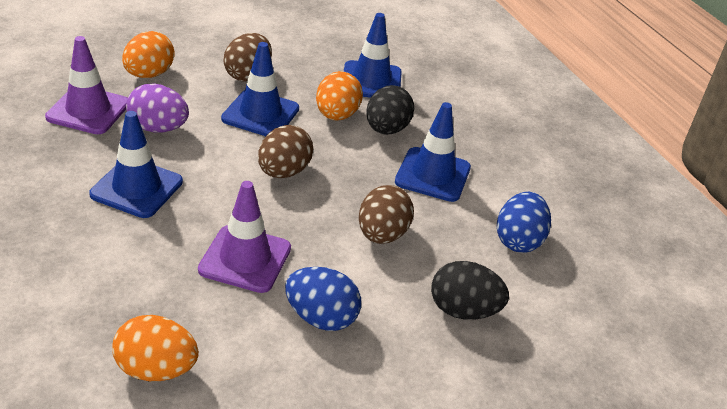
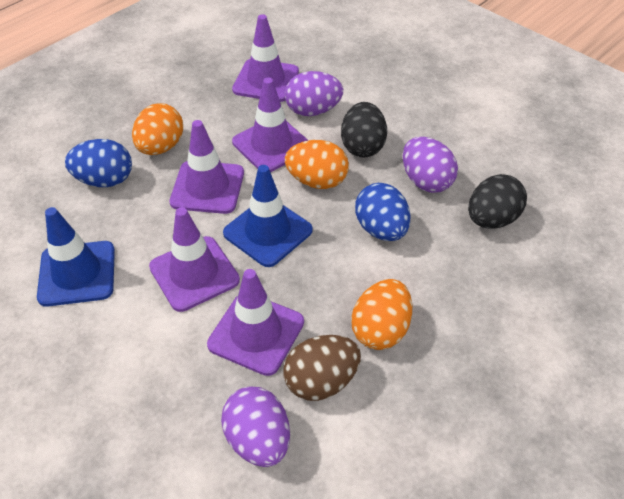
blue traffic cone: 4 -> 2
brown egg: 3 -> 1
purple egg: 1 -> 3
purple traffic cone: 2 -> 5

